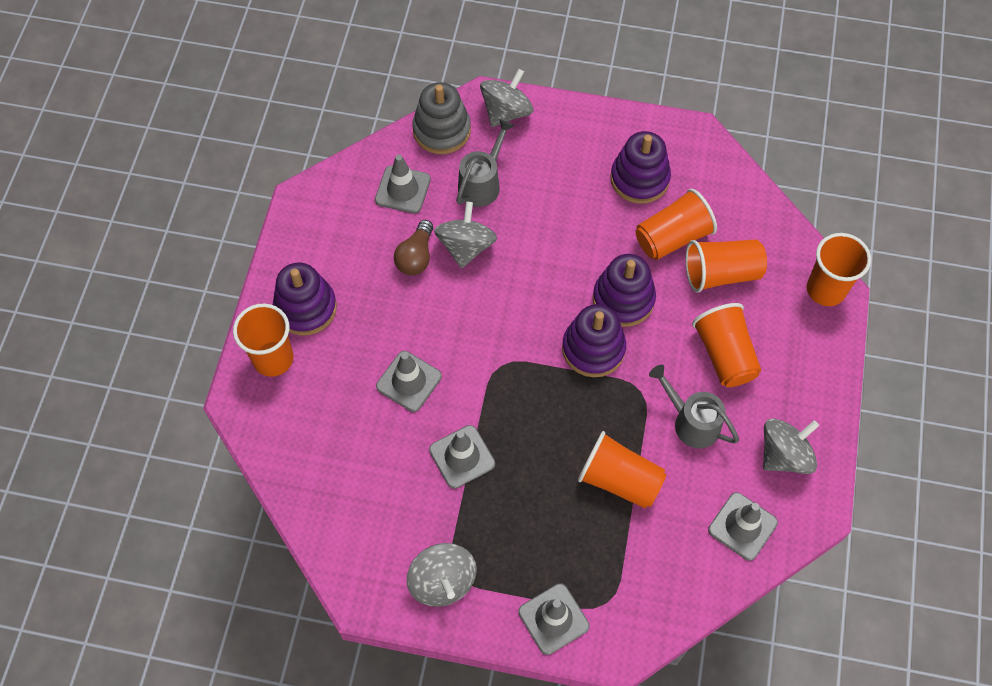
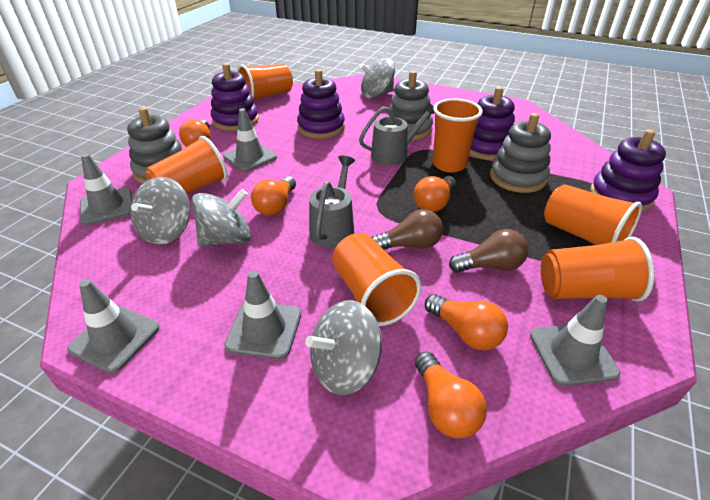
brown light bulb: 1 -> 2
grey stacking toy: 1 -> 3
orange light bulb: 0 -> 5

